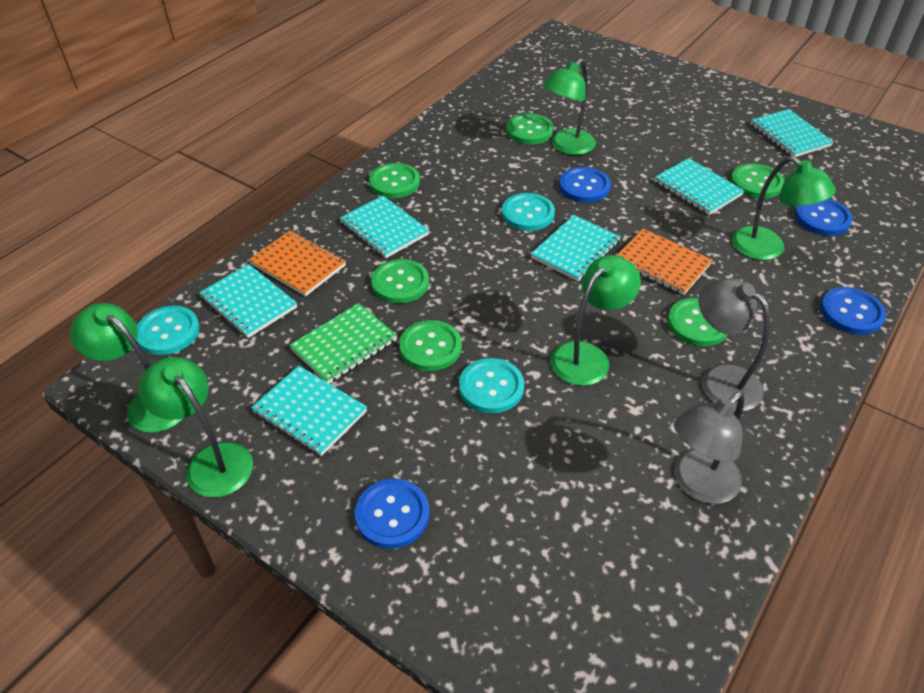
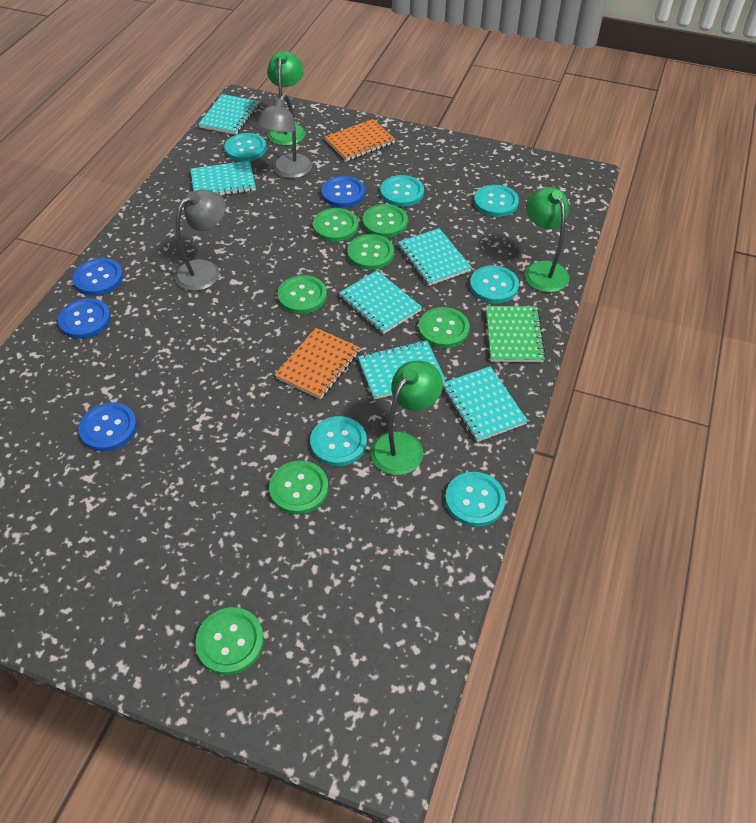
green button: 6 -> 7
green lamp: 5 -> 3
turquoise button: 3 -> 6

